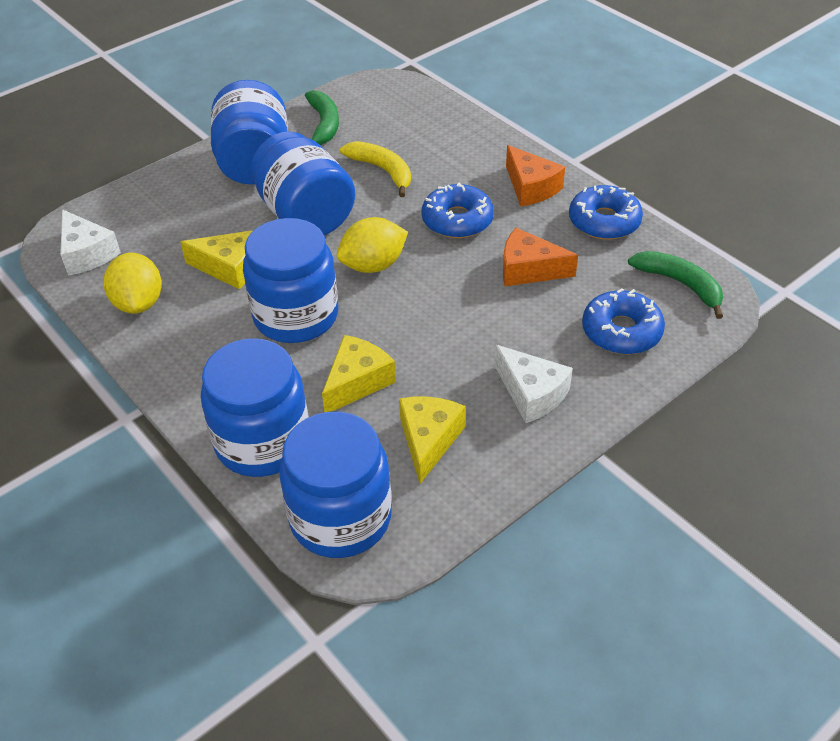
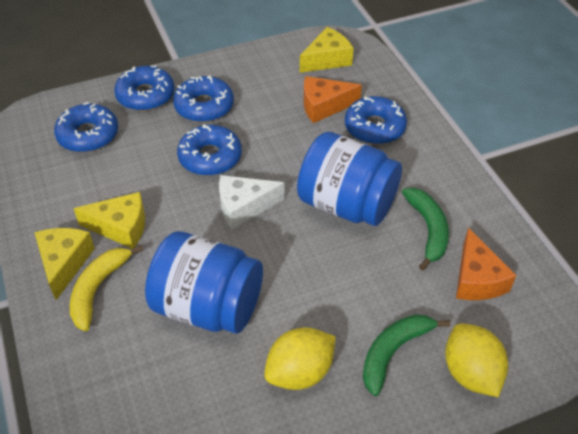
blue donut: 3 -> 5
blue jar: 5 -> 2
white cheese: 2 -> 1

